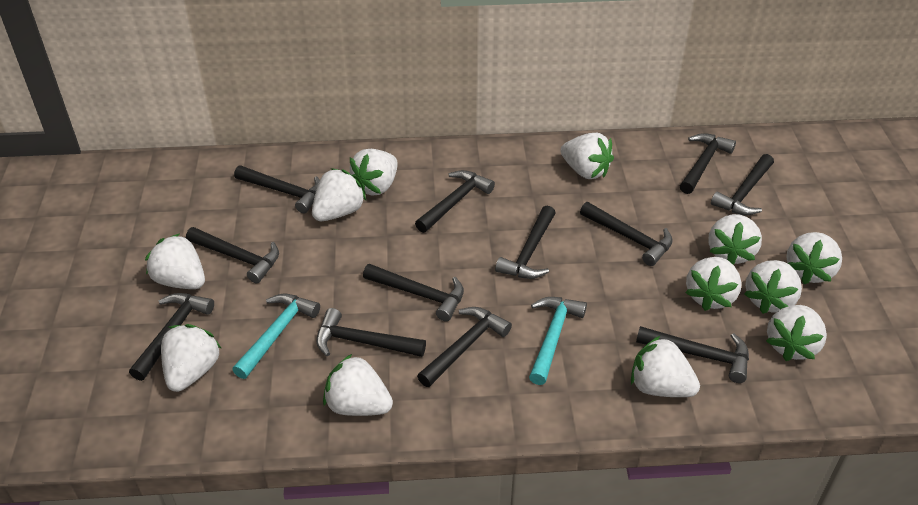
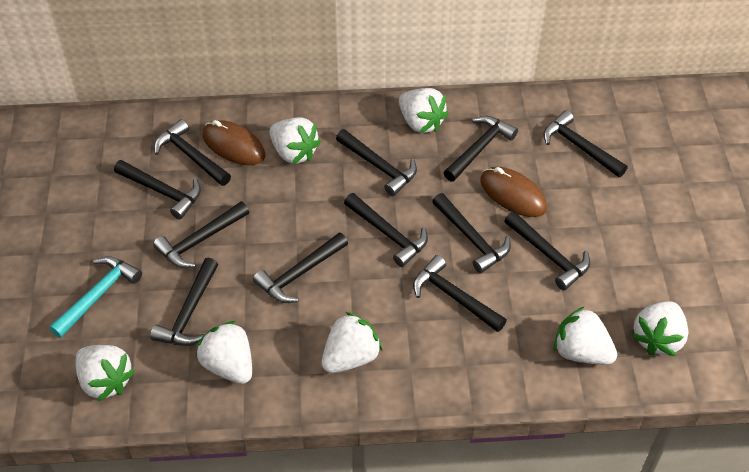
brown mouse: 0 -> 2
turquoise hammer: 2 -> 1
white strawberry: 12 -> 7

